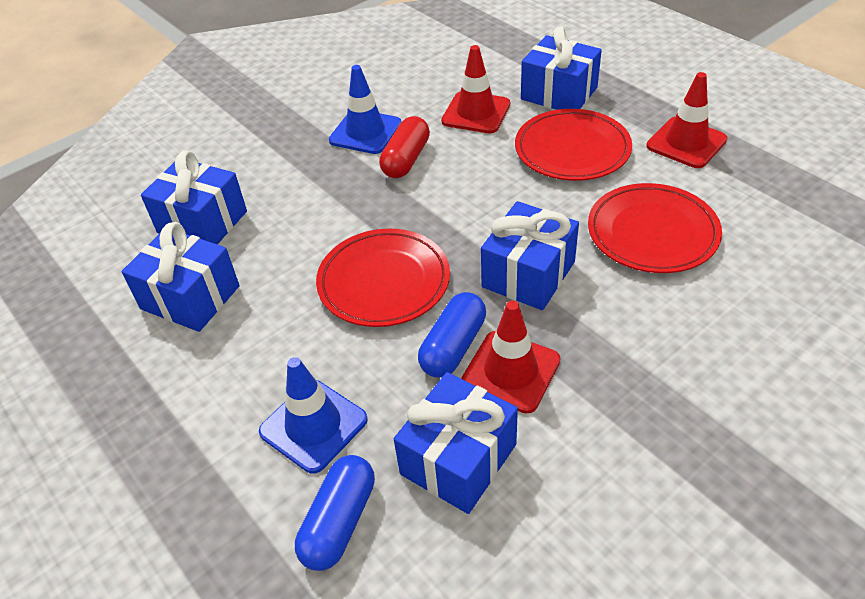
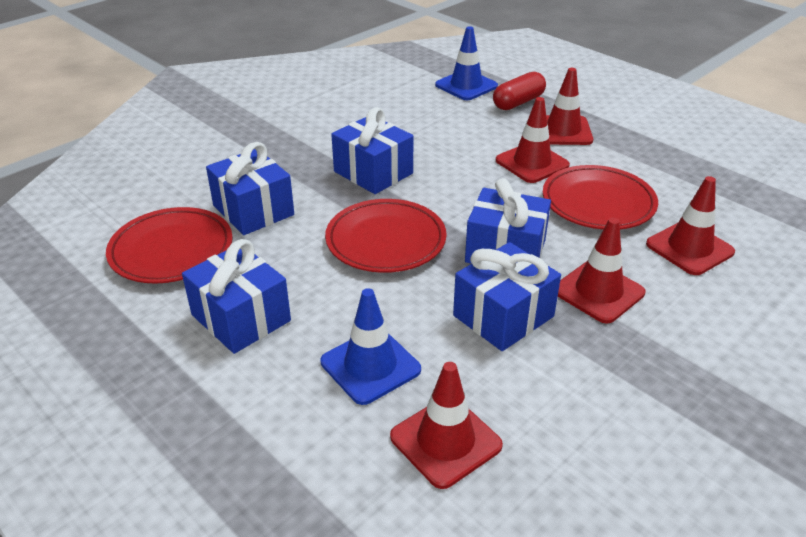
blue capsule: 2 -> 0
red traffic cone: 3 -> 5

